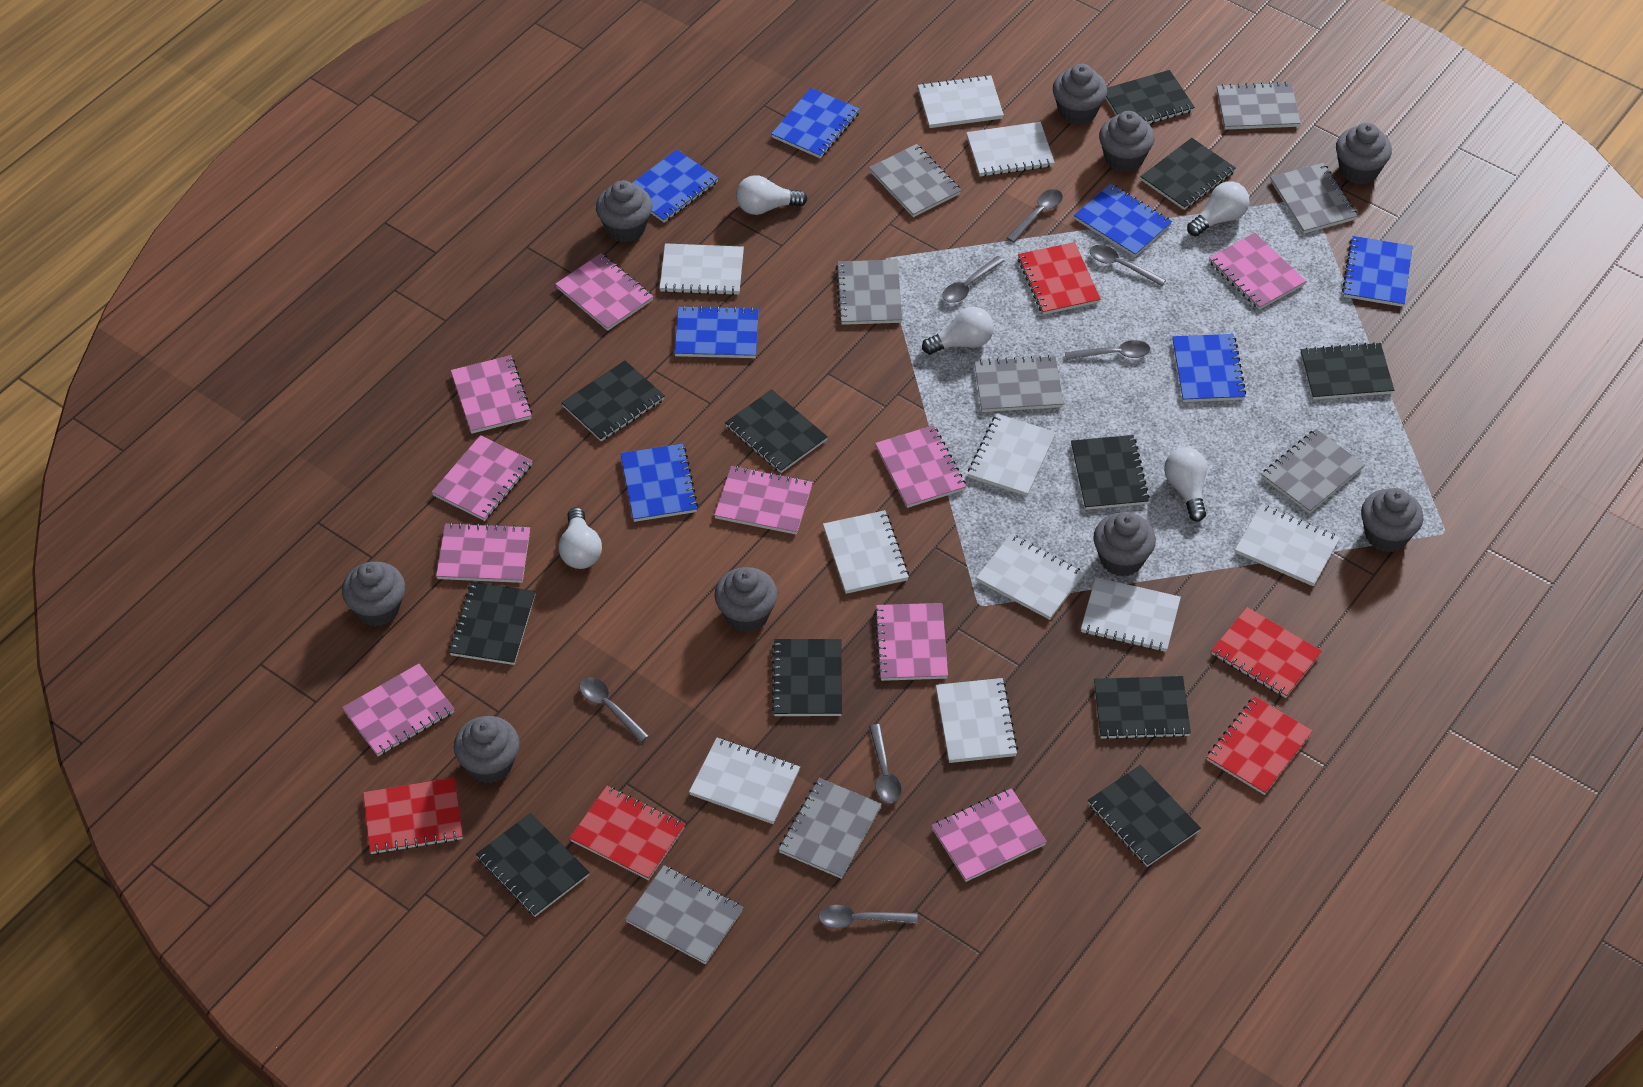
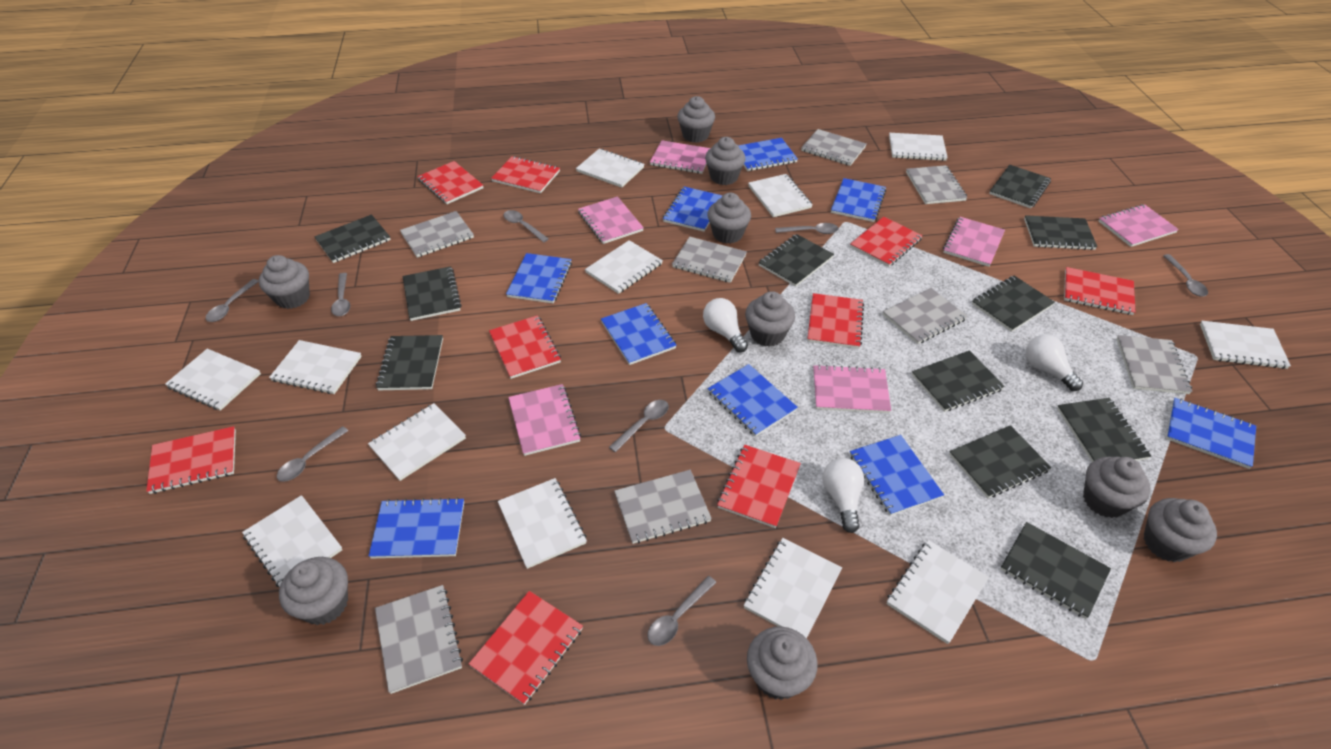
blue notebook: 7 -> 9
grey spoon: 7 -> 8
pink notebook: 10 -> 6
red notebook: 5 -> 9
white light bulb: 5 -> 3
white notebook: 10 -> 12

